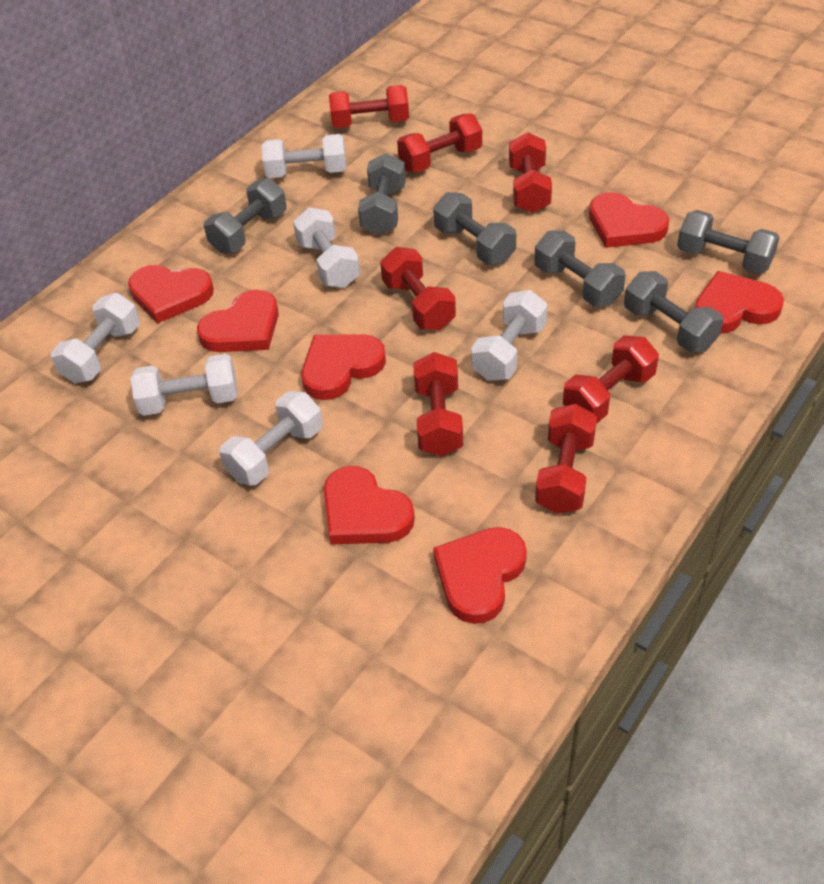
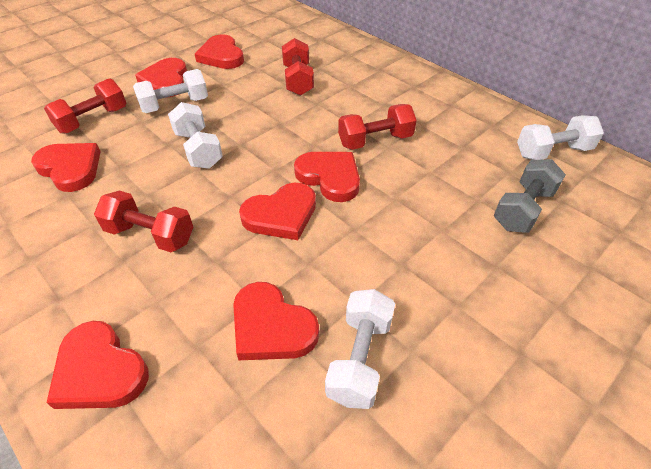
grey dumbbell: 6 -> 1
red dumbbell: 7 -> 4
white dumbbell: 6 -> 4

